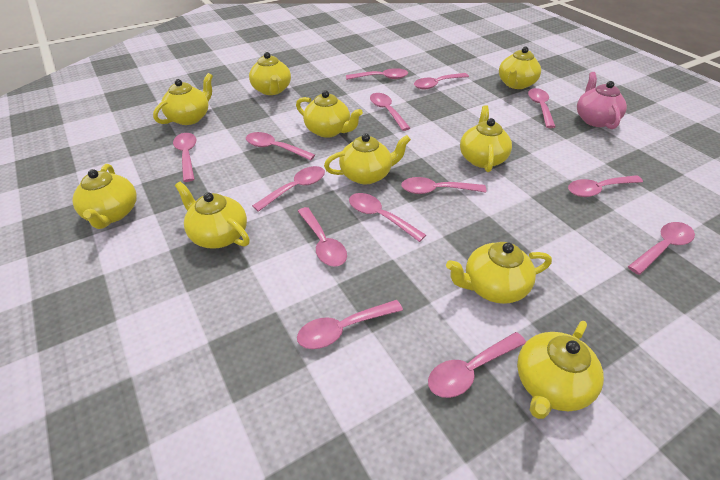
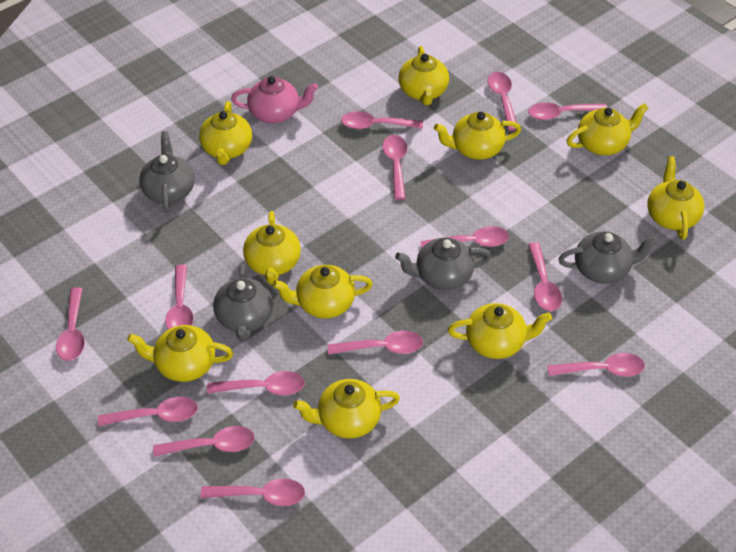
grey teapot: 0 -> 4

